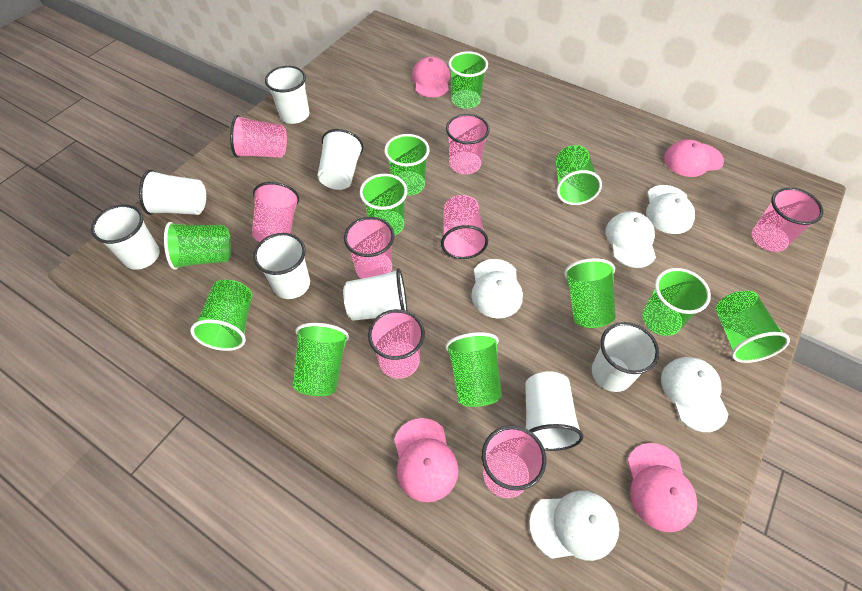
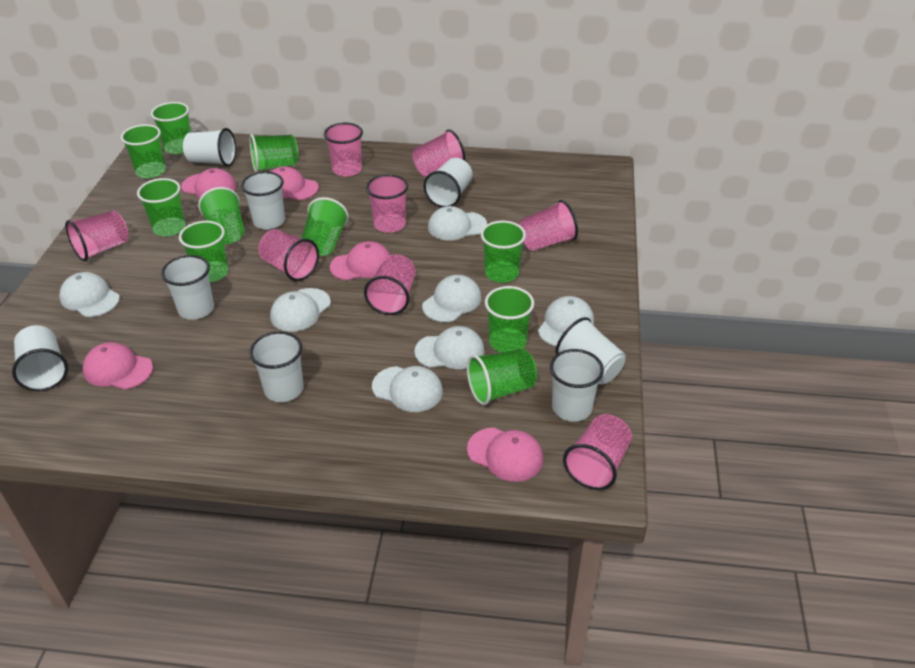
green cup: 11 -> 10
pink cap: 4 -> 5
white cap: 5 -> 7

